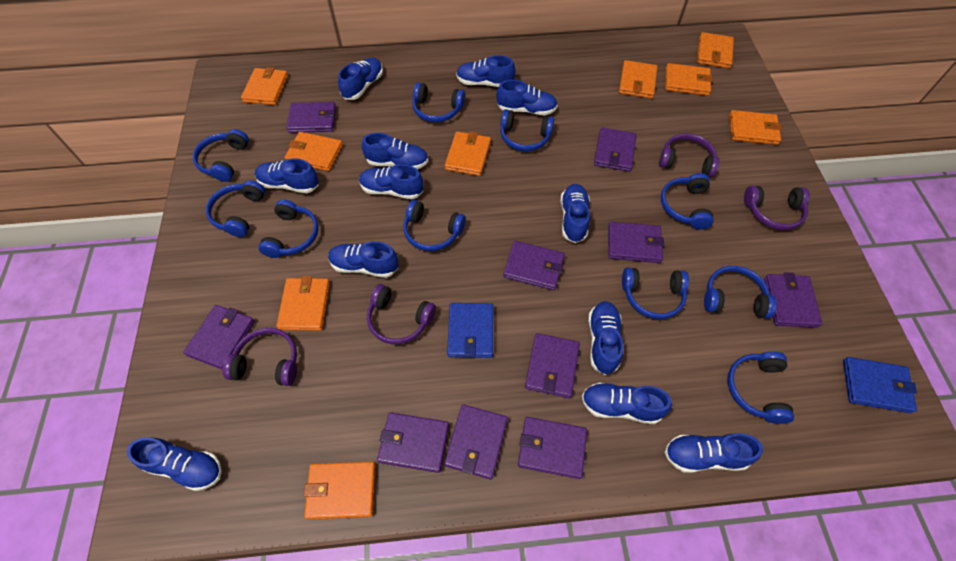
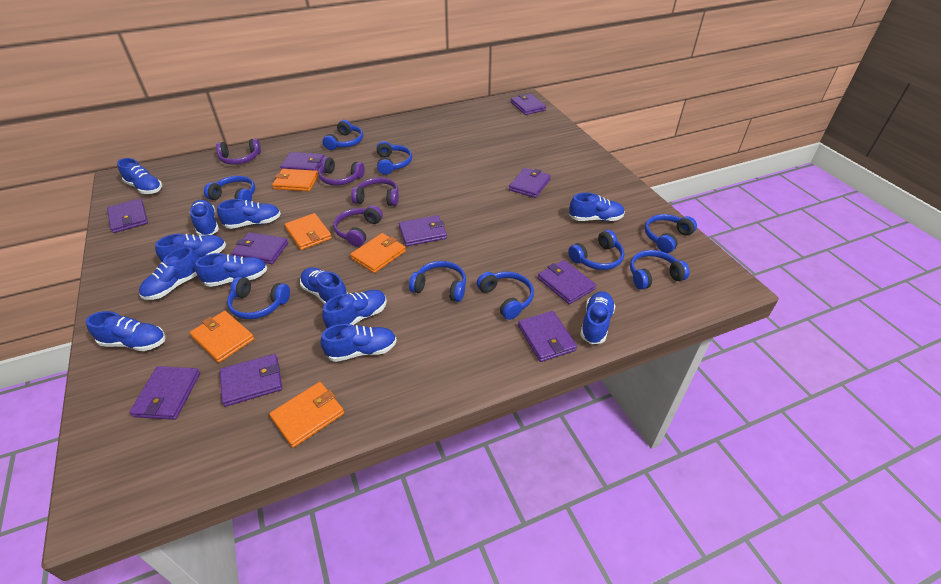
blue headphones: 10 -> 9
blue wallet: 2 -> 0
orange wallet: 9 -> 5

